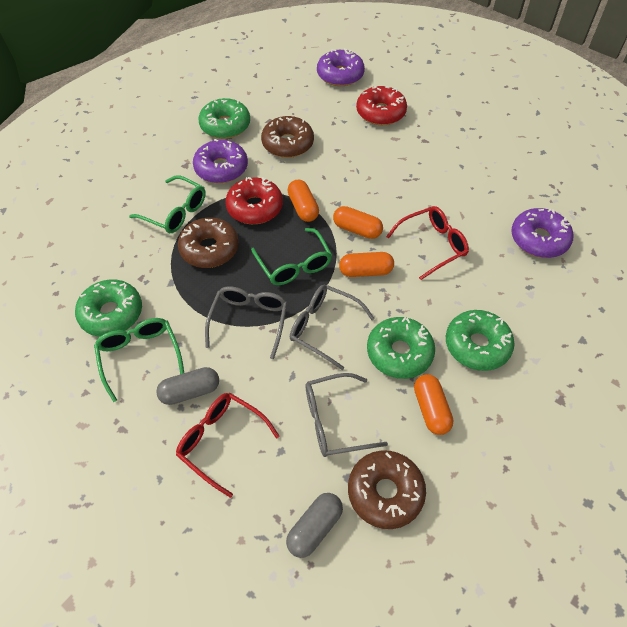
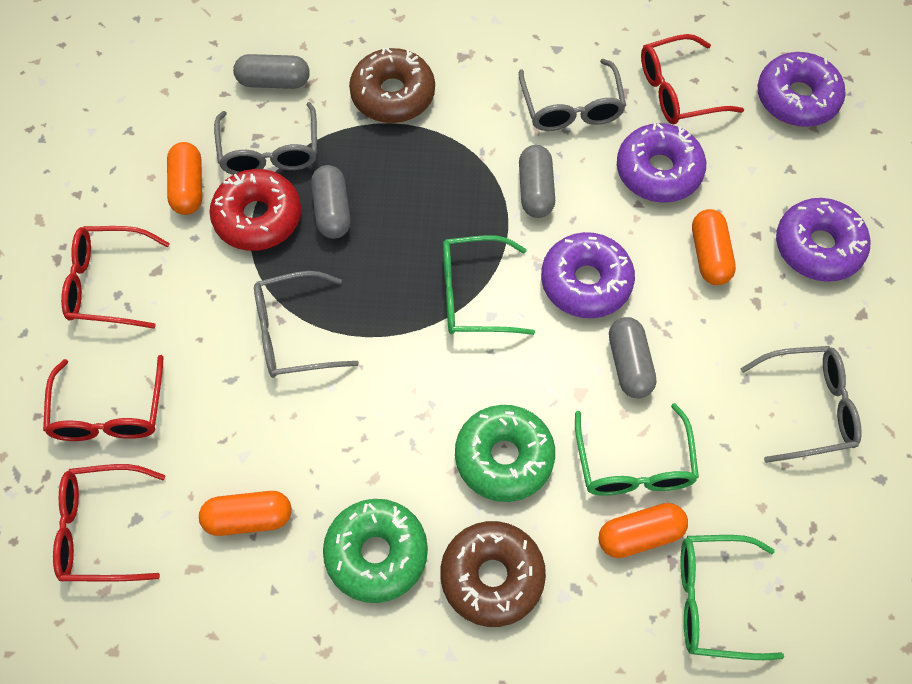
brown donut: 3 -> 2
green donut: 4 -> 2
grey capsule: 2 -> 4
grey glasses: 3 -> 4
purple donut: 3 -> 4
red donut: 2 -> 1
red glasses: 2 -> 4

